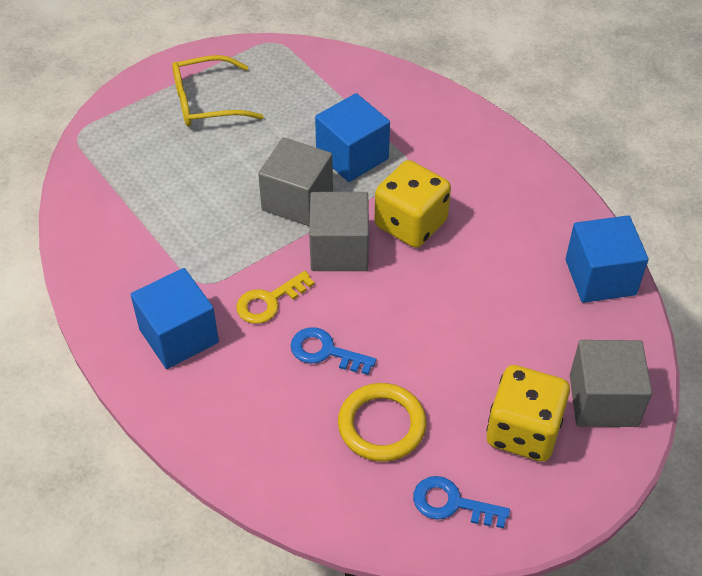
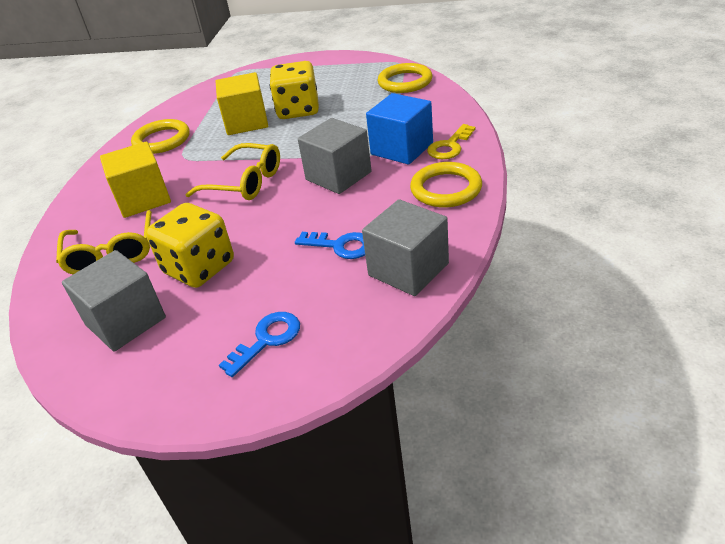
blue cube: 3 -> 1
yellow cube: 0 -> 2
yellow glasses: 1 -> 2
yellow ring: 1 -> 3

